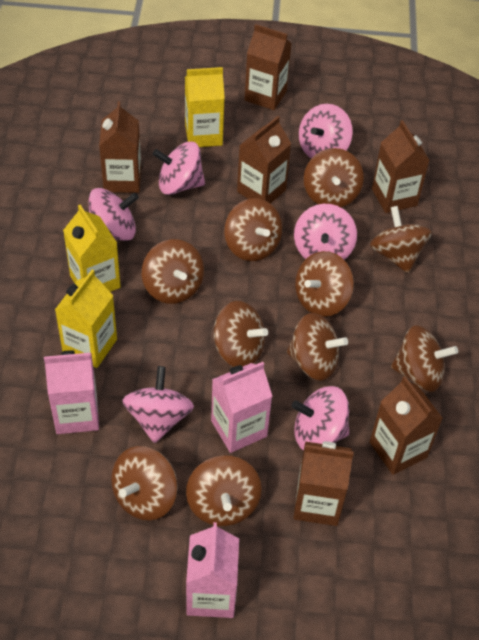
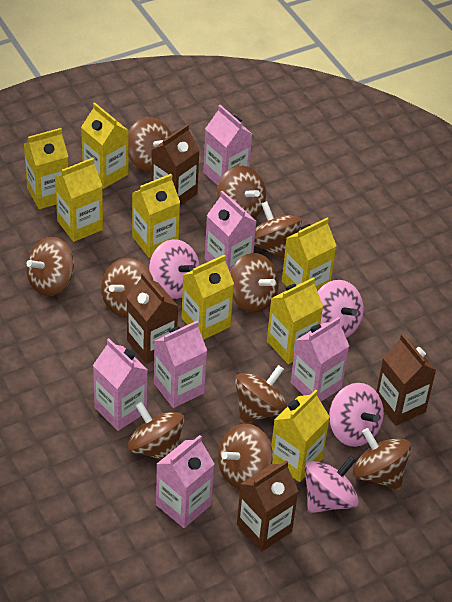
brown carton: 6 -> 4
pink carton: 3 -> 6
pink spinning top: 6 -> 4
yellow carton: 3 -> 8

